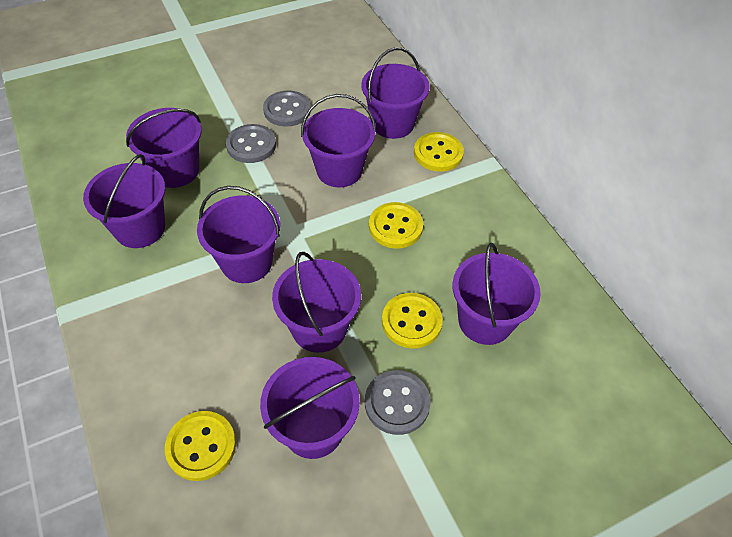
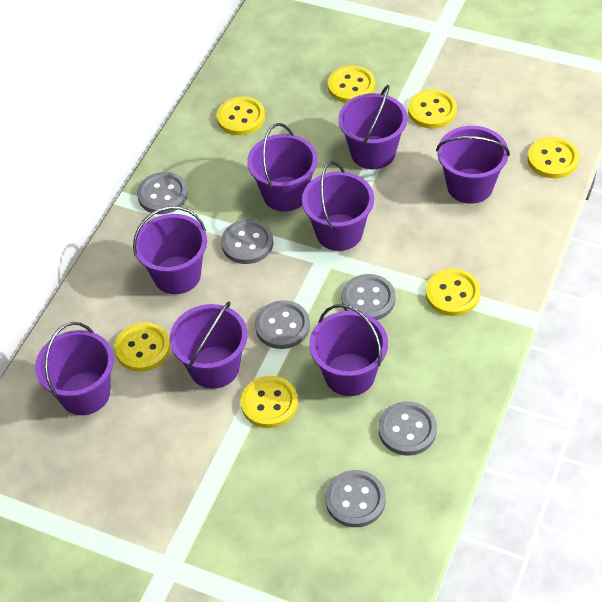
grey button: 3 -> 6
yellow button: 4 -> 7

